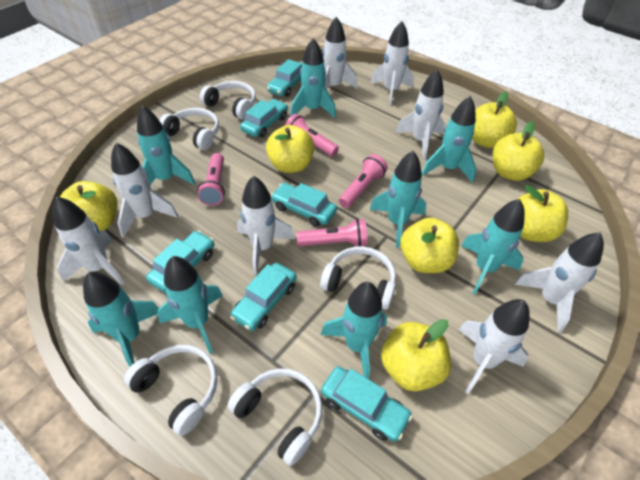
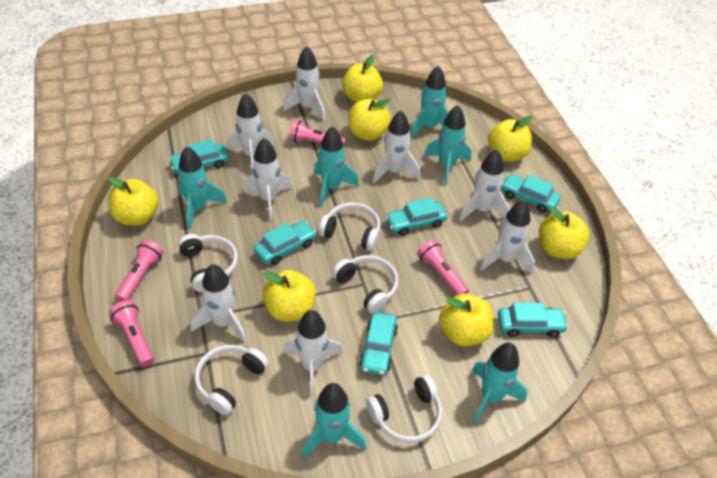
turquoise rocket: 8 -> 6

